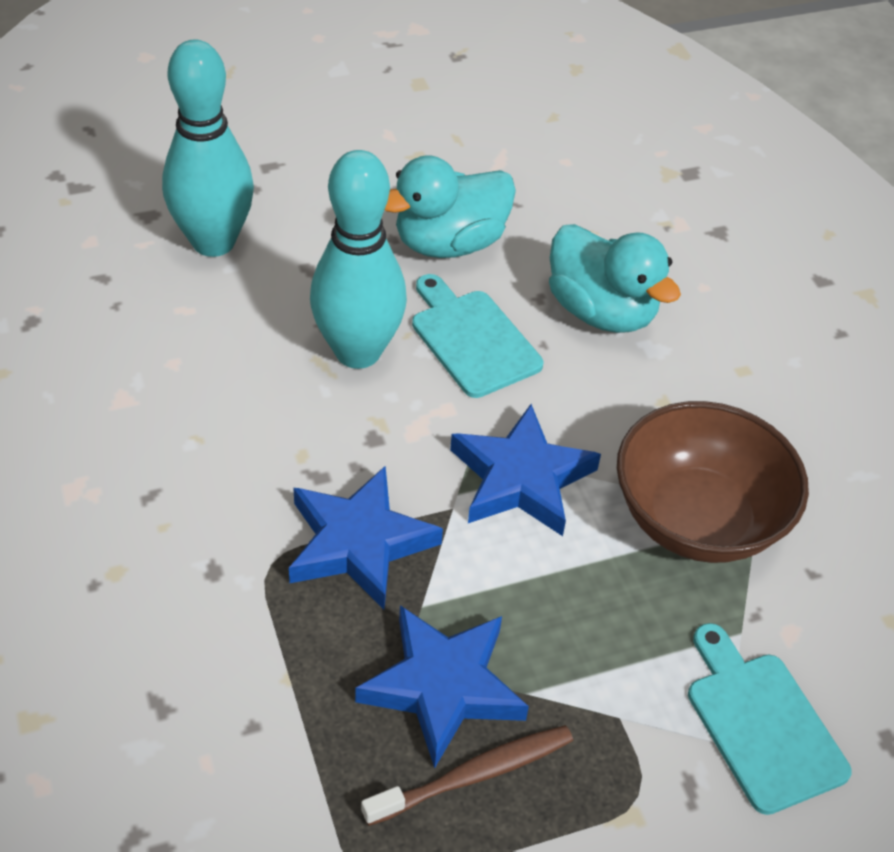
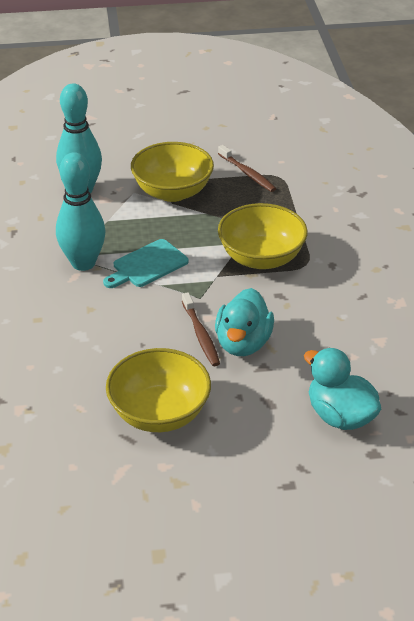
blue star: 3 -> 0
brown bowl: 1 -> 0
brown toothbrush: 1 -> 2
turquoise cutting board: 2 -> 1
yellow bowl: 0 -> 3

